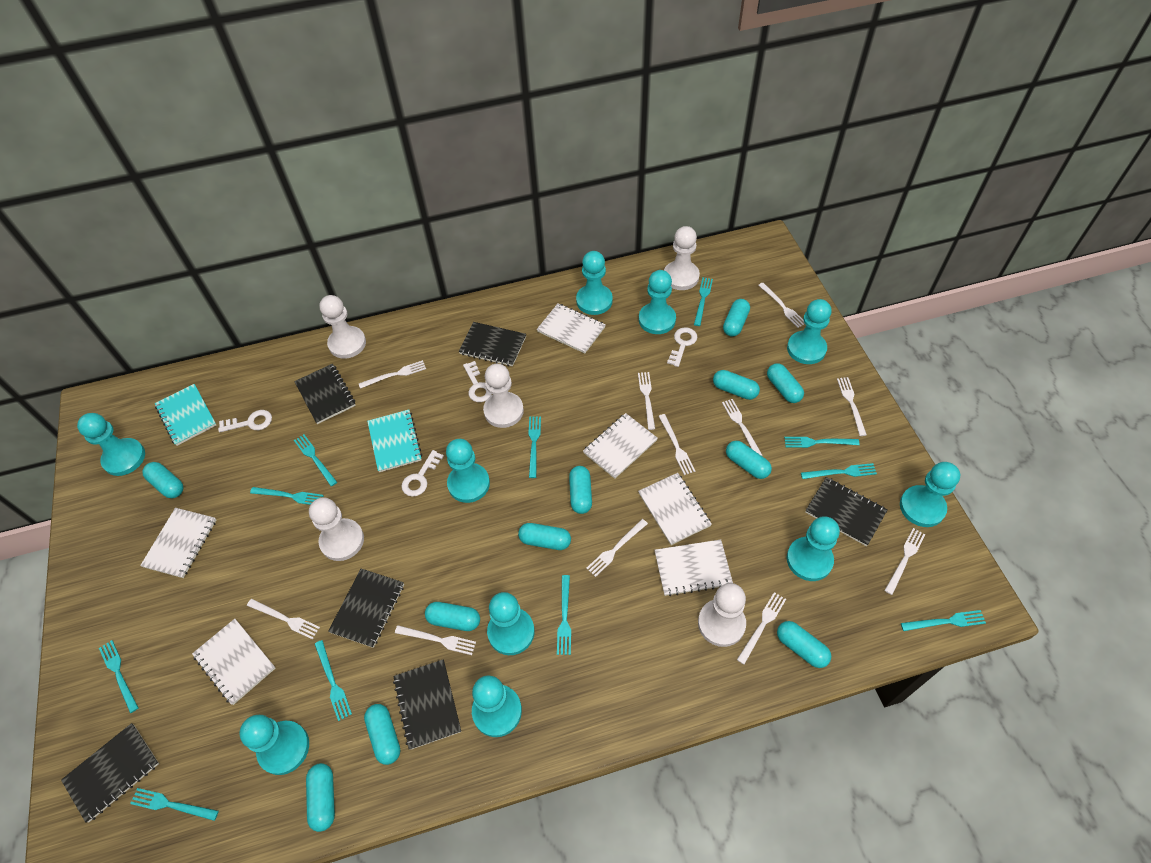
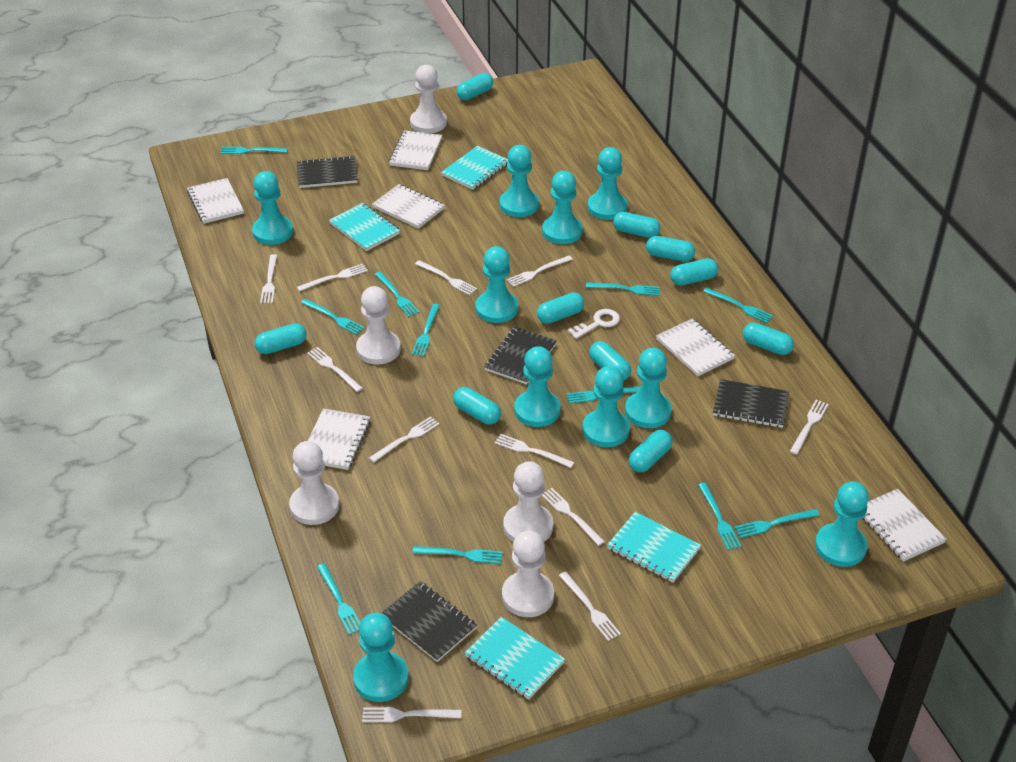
black notebook: 6 -> 4
turquoise capsule: 11 -> 10
turquoise notebook: 2 -> 4
white key: 4 -> 1

